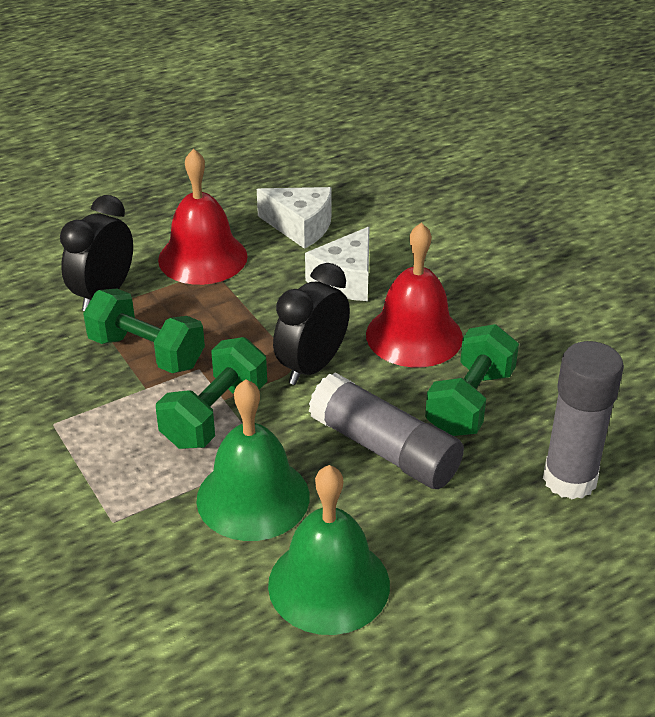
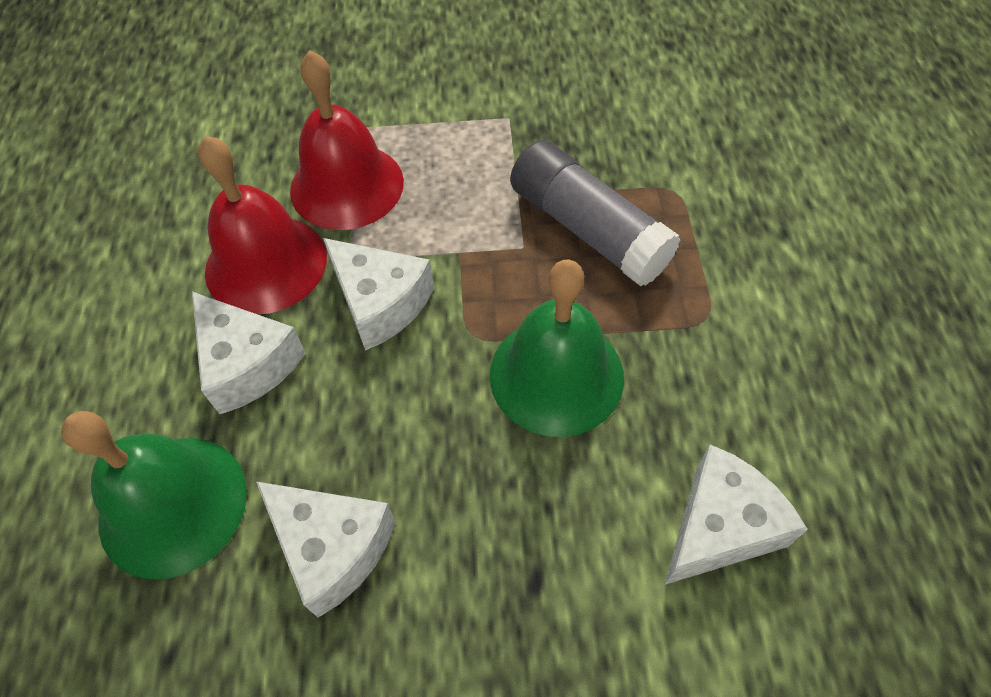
black clock: 2 -> 0
green dumbbell: 3 -> 0
grey glue stick: 2 -> 1
white cheese: 2 -> 4

